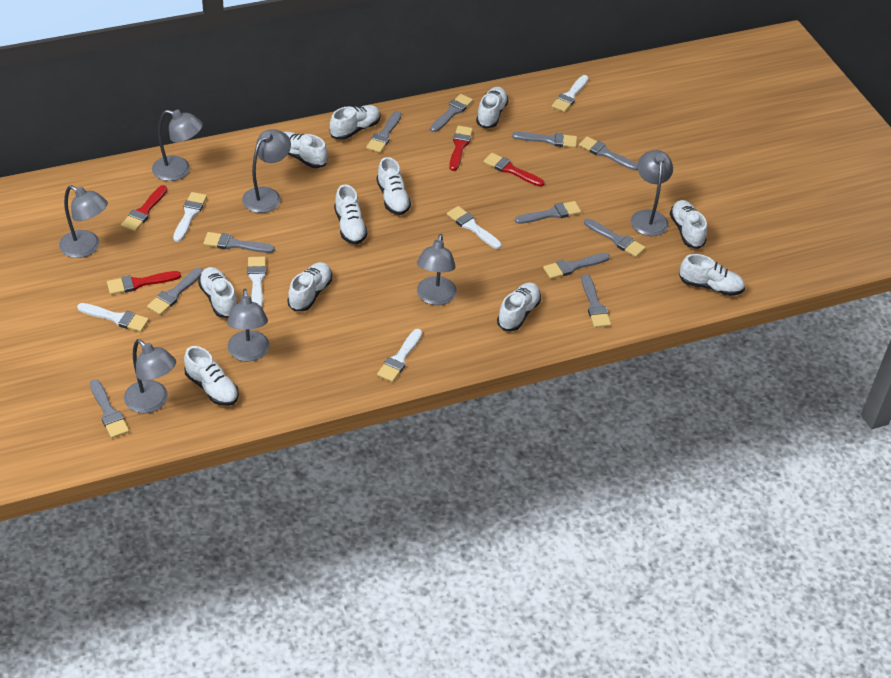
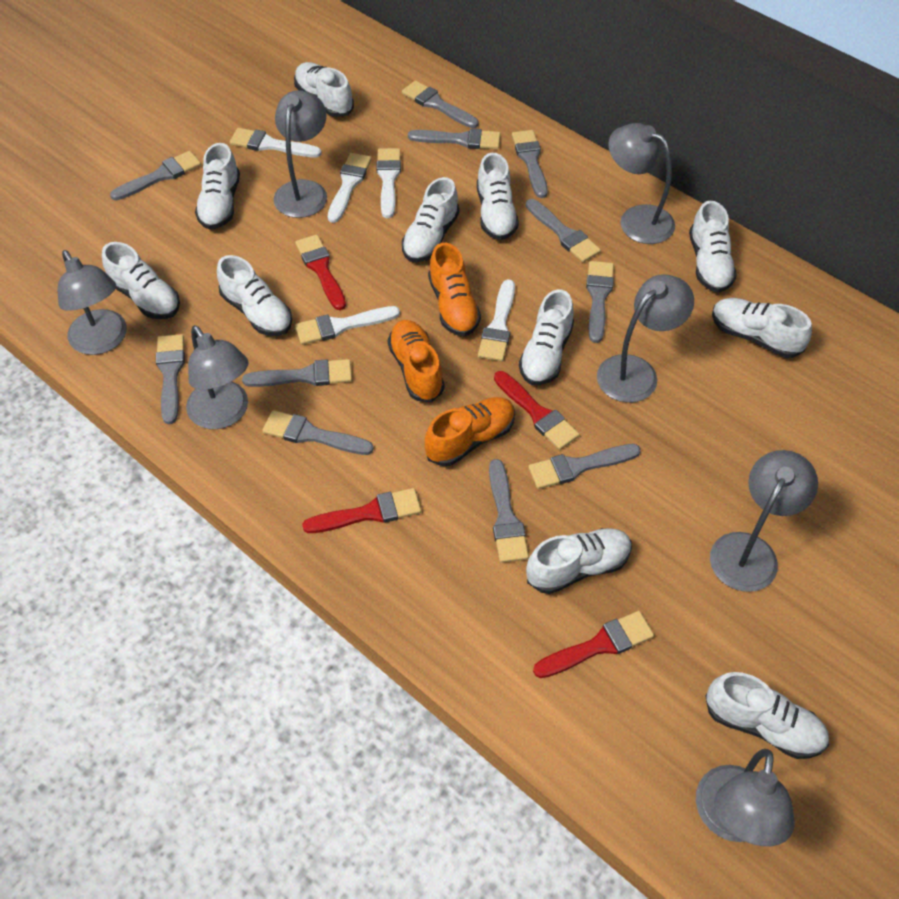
orange shoe: 0 -> 3
white brush: 6 -> 5

